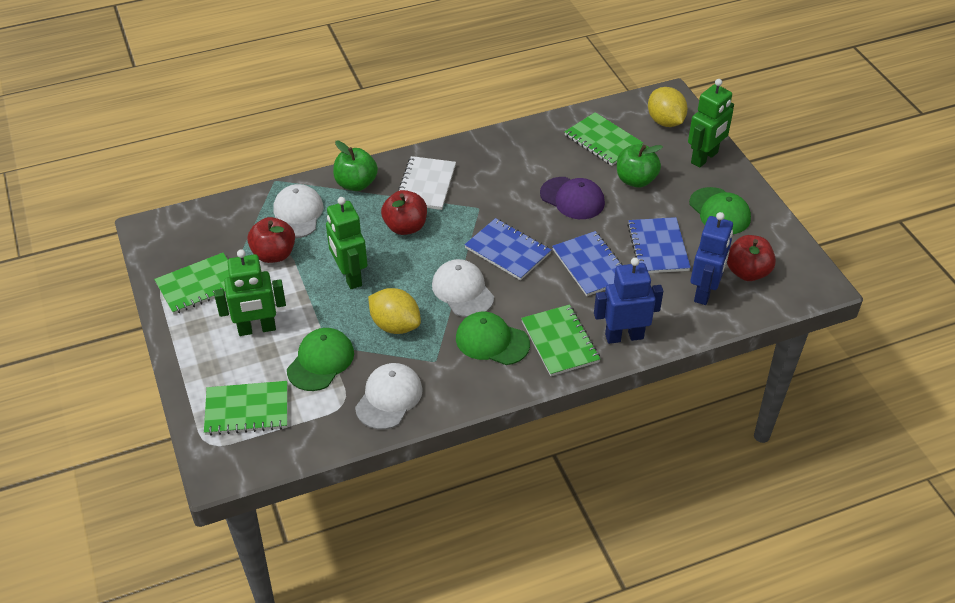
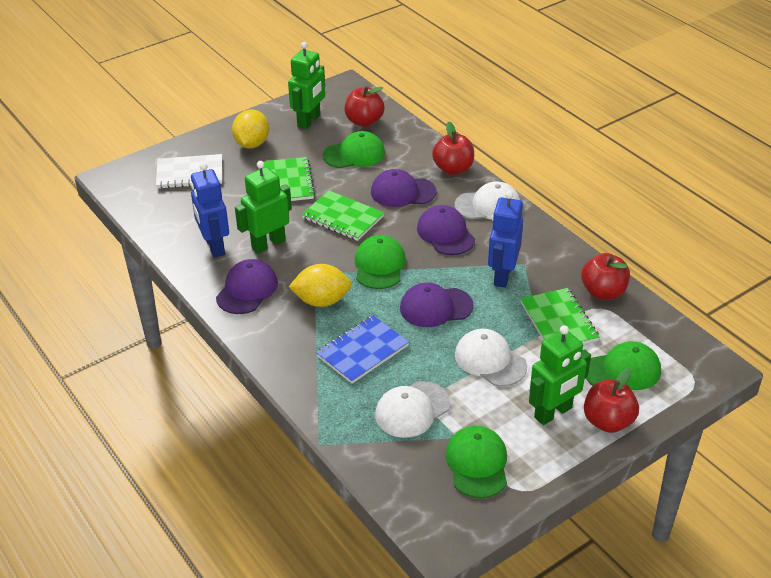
blue notebook: 3 -> 1
green apple: 2 -> 0
green cap: 3 -> 4
green notebook: 4 -> 3
purple cap: 1 -> 4
red apple: 3 -> 4

